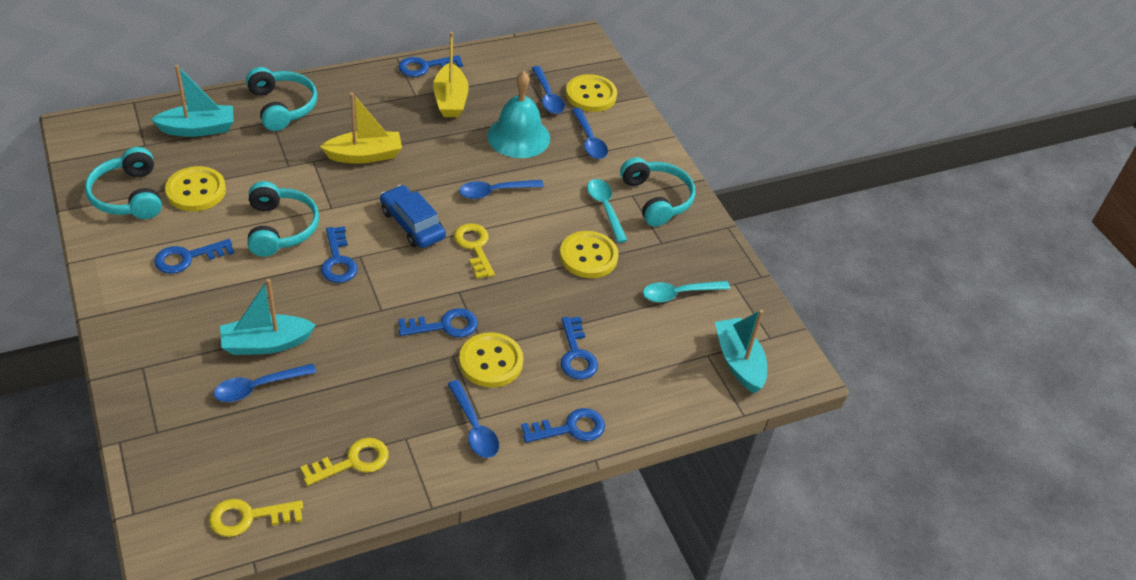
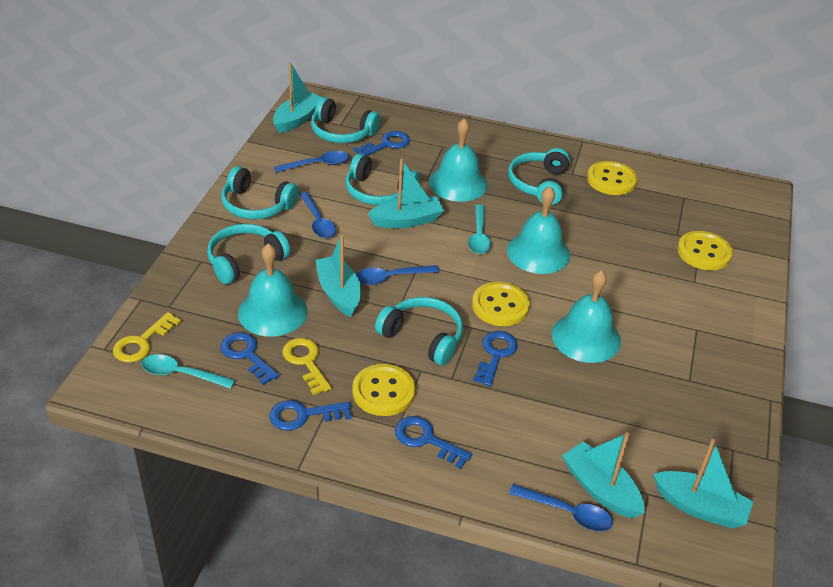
blue car: 1 -> 0
blue key: 6 -> 5
blue spoon: 5 -> 4
turquoise bell: 1 -> 4
turquoise boat: 3 -> 5
turquoise headphones: 4 -> 6
yellow boat: 2 -> 0
yellow key: 3 -> 2

